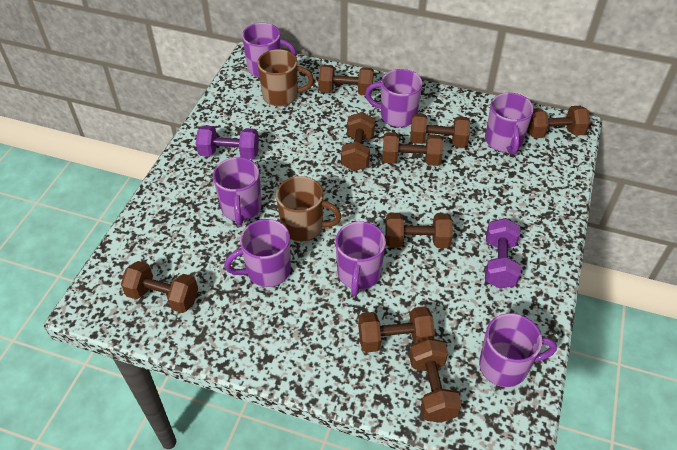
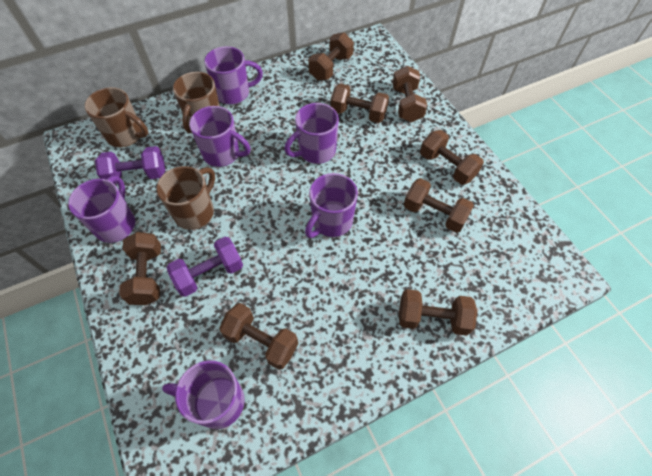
brown dumbbell: 9 -> 8
brown mug: 2 -> 3
purple mug: 7 -> 6

